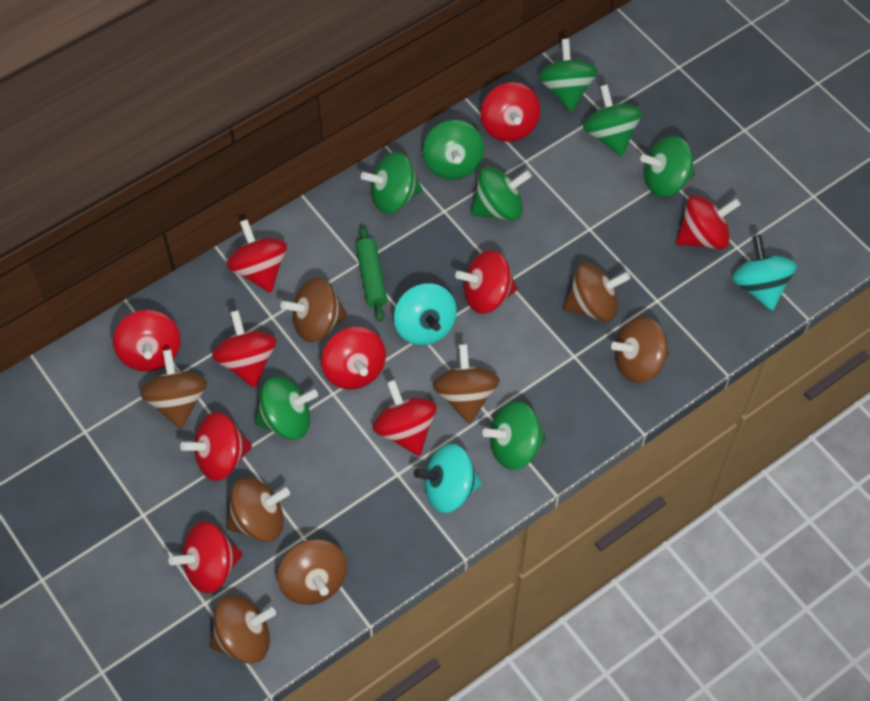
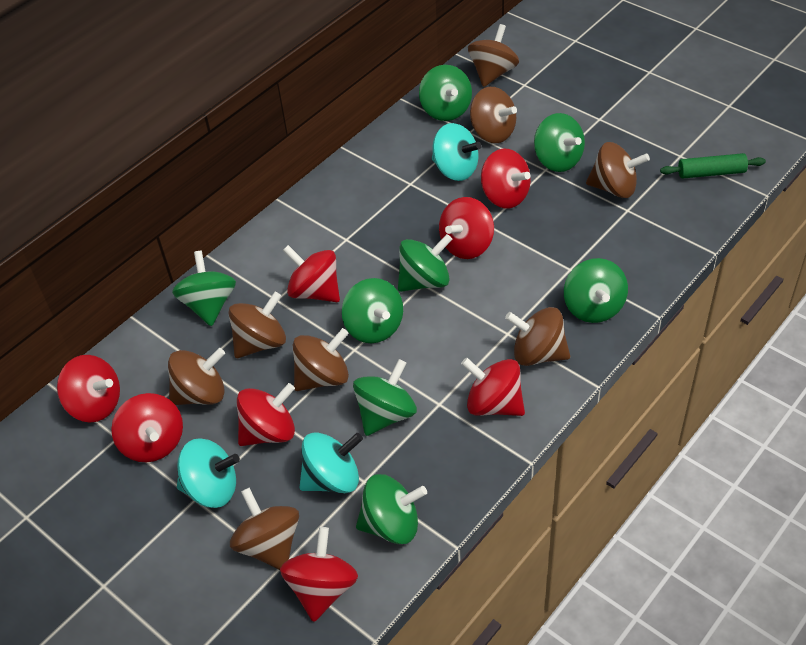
red spinning top: 10 -> 8

